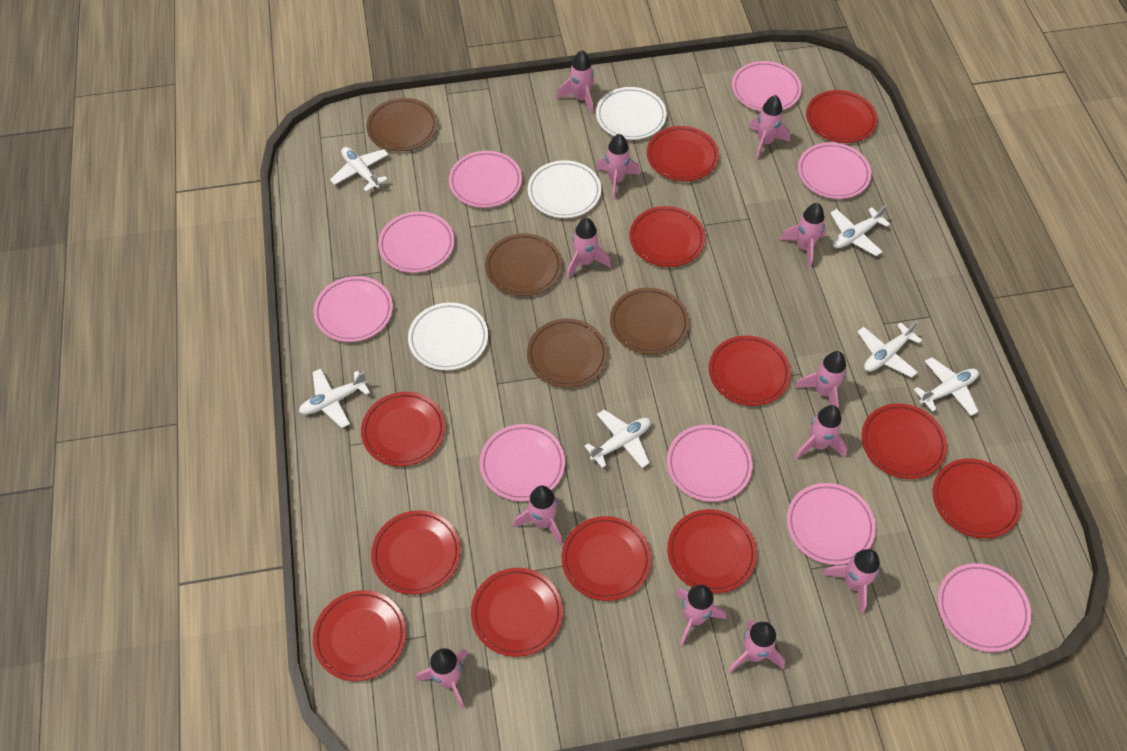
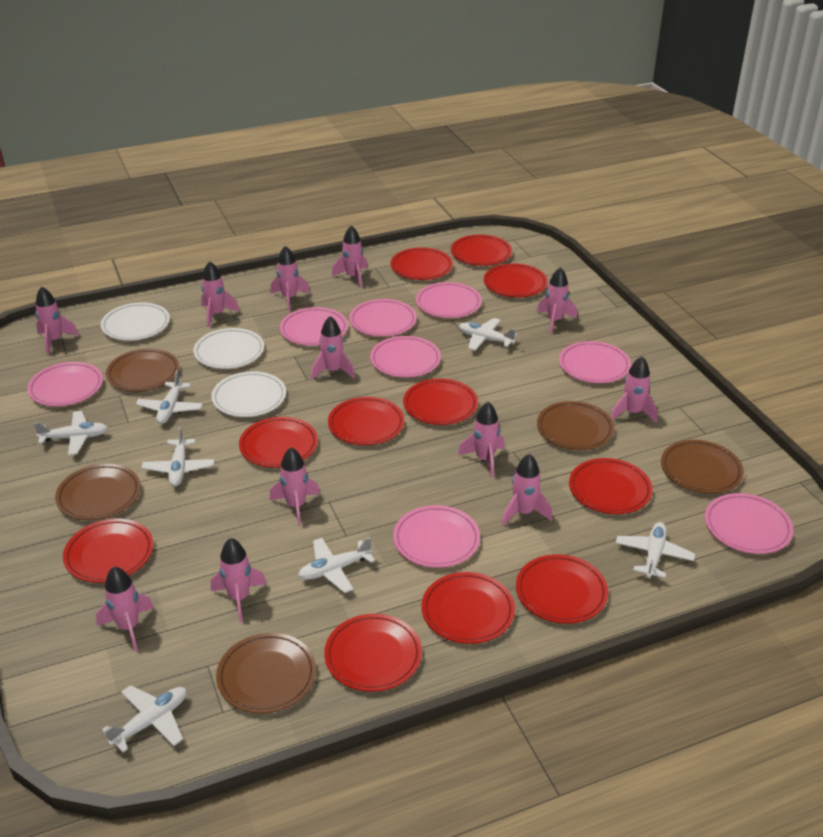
brown plate: 4 -> 5
pink plate: 9 -> 8
red plate: 12 -> 11
white plane: 6 -> 7

